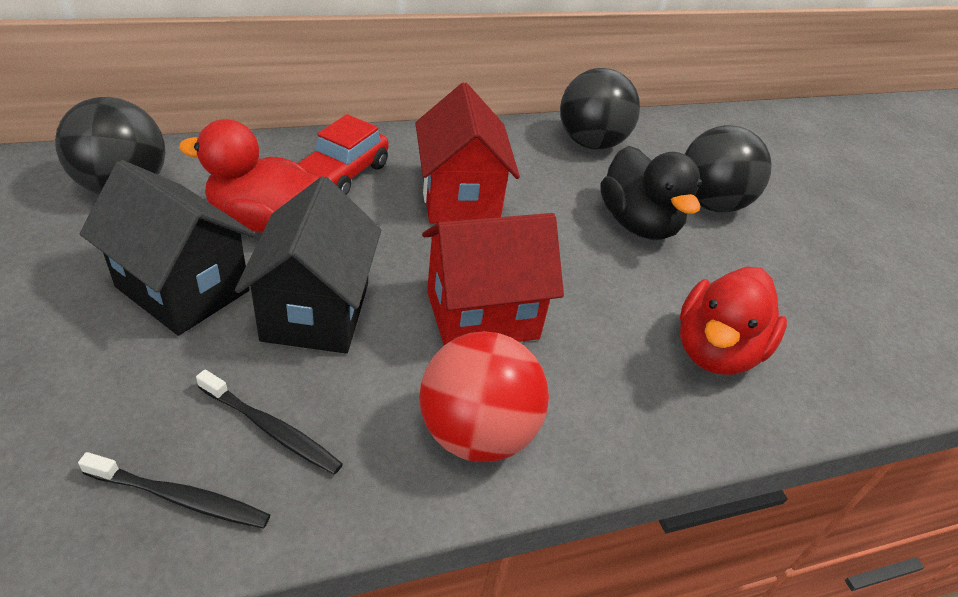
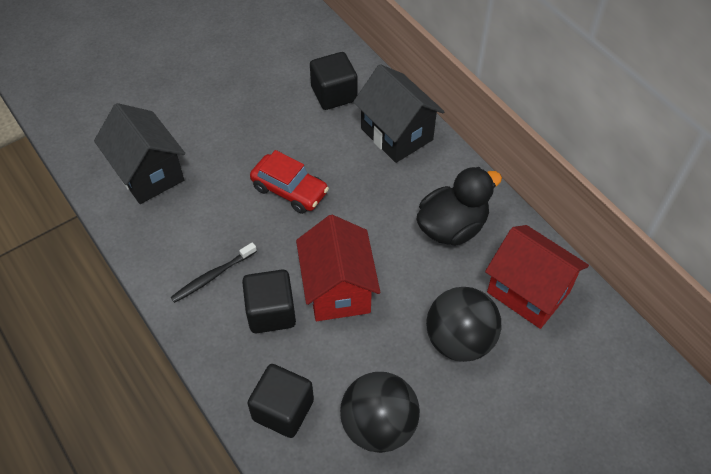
black ball: 3 -> 2
black cube: 0 -> 3
black toothbrush: 2 -> 1
red ball: 1 -> 0
red duck: 2 -> 0

